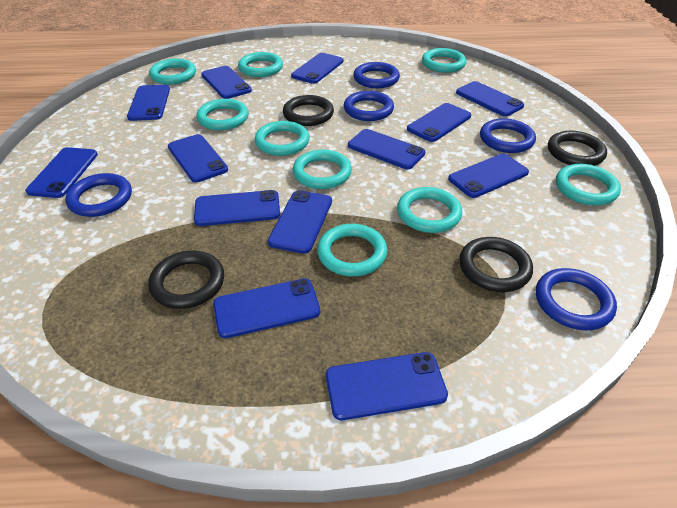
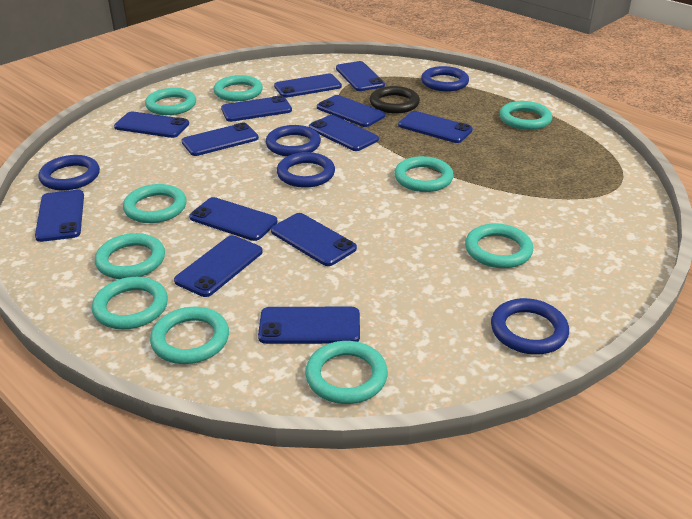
black ring: 4 -> 1
turquoise ring: 9 -> 10

